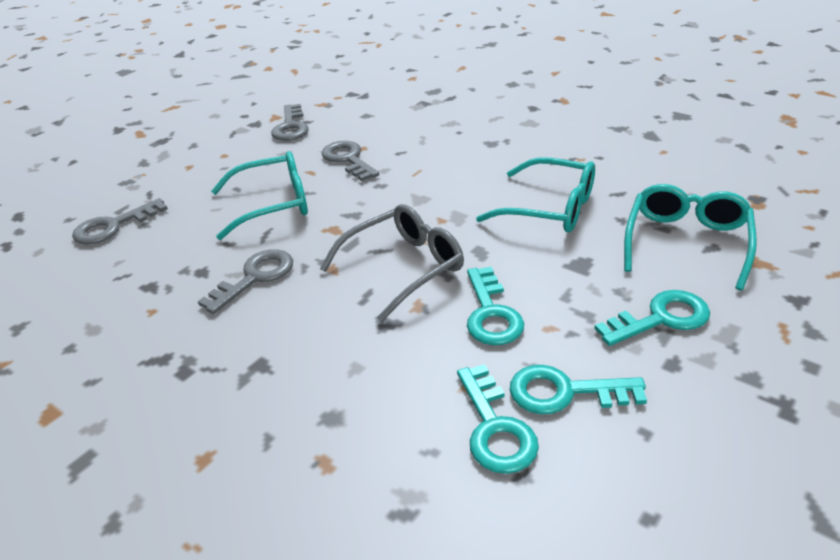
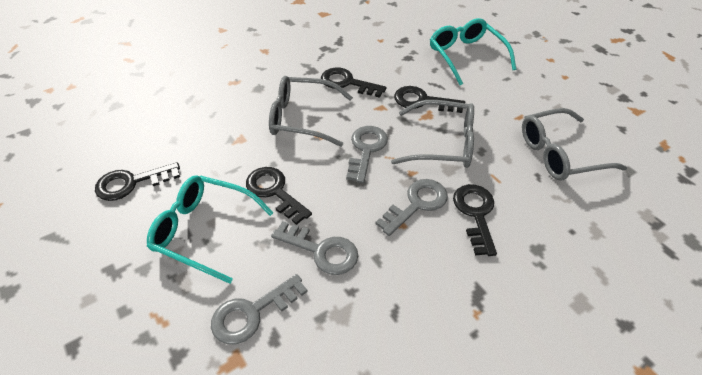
black key: 0 -> 5
grey glasses: 1 -> 3
turquoise glasses: 3 -> 2
turquoise key: 4 -> 0

